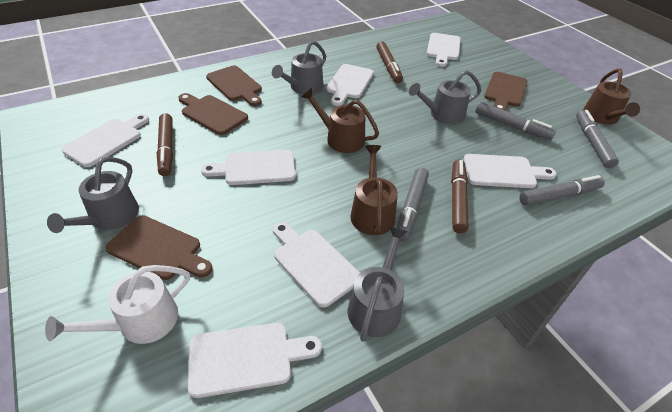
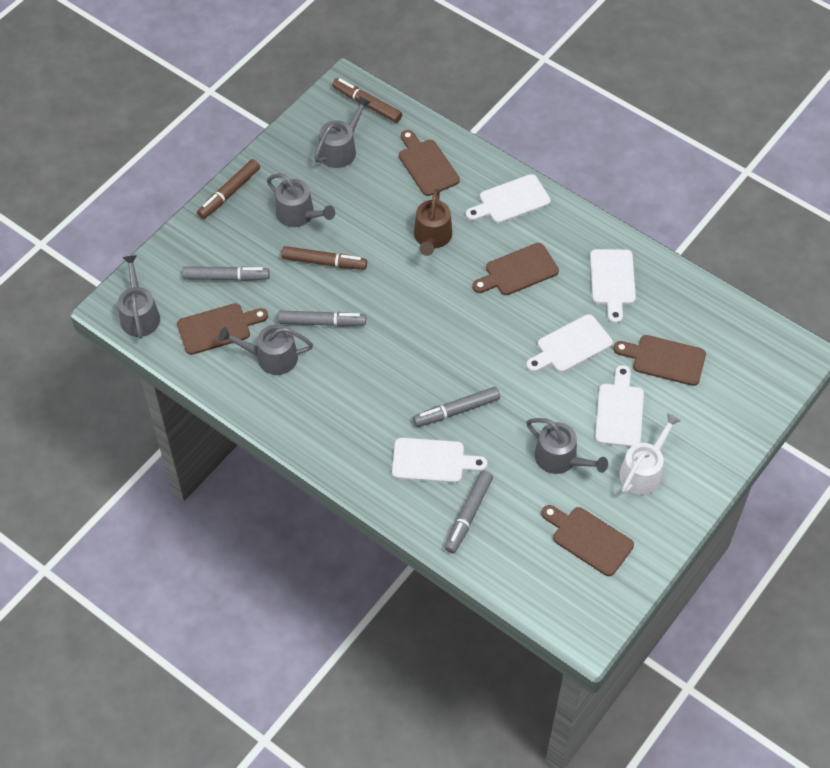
brown cutting board: 4 -> 5
brown watering can: 3 -> 1
grey watering can: 4 -> 5
white cutting board: 7 -> 5

